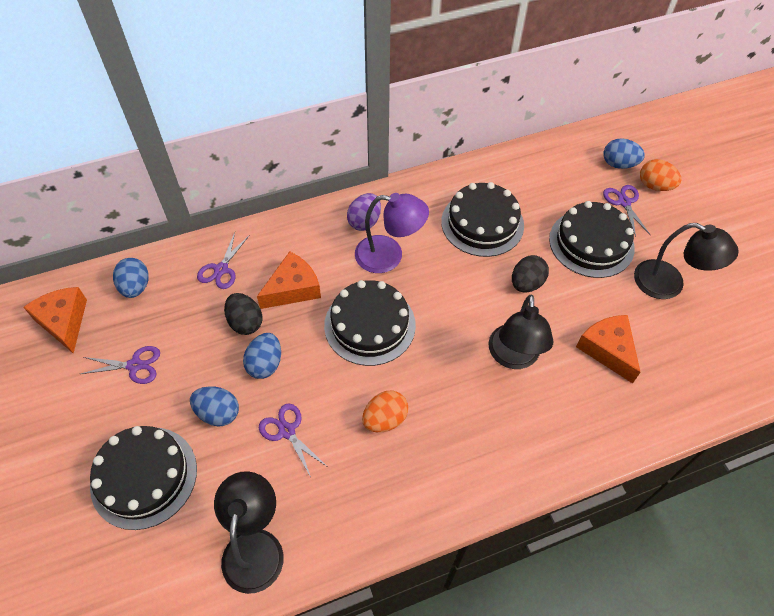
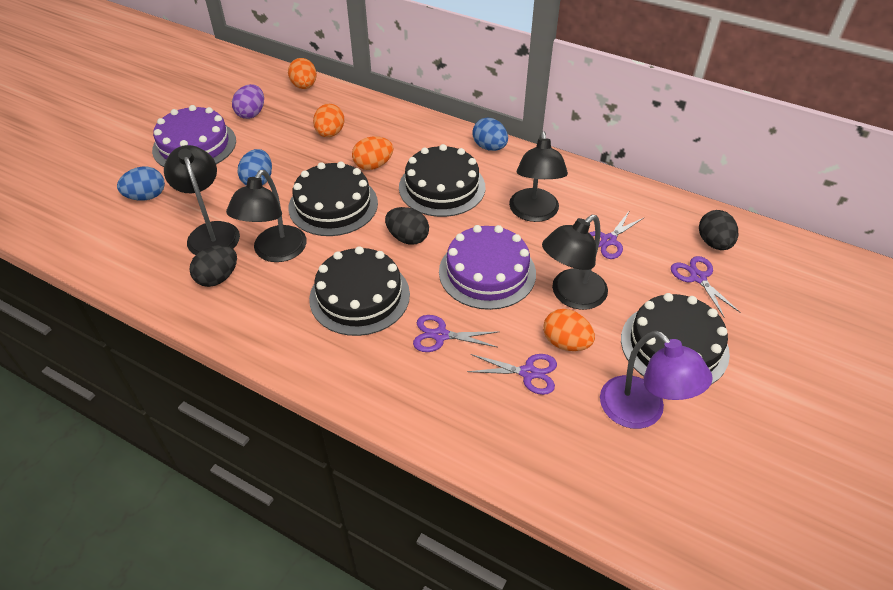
black egg: 2 -> 3
black lamp: 3 -> 4
blue egg: 4 -> 3
orange cheese: 3 -> 0
orange egg: 2 -> 4
purple cake: 0 -> 2

